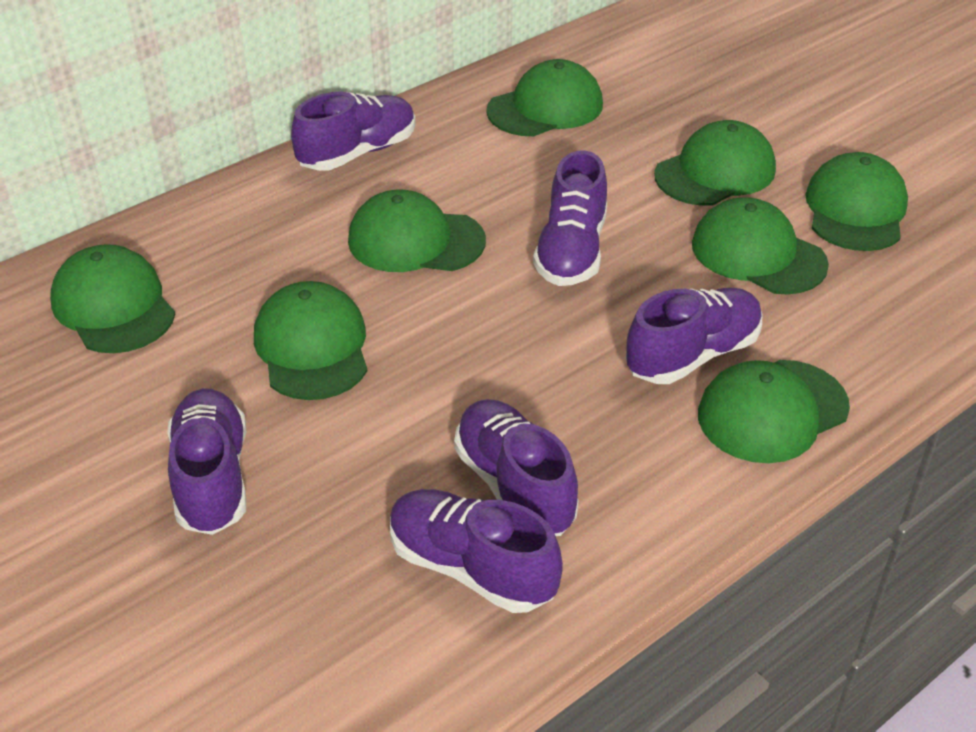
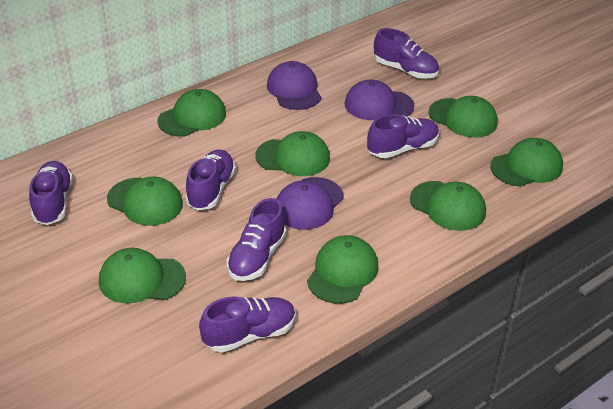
purple cap: 0 -> 3

